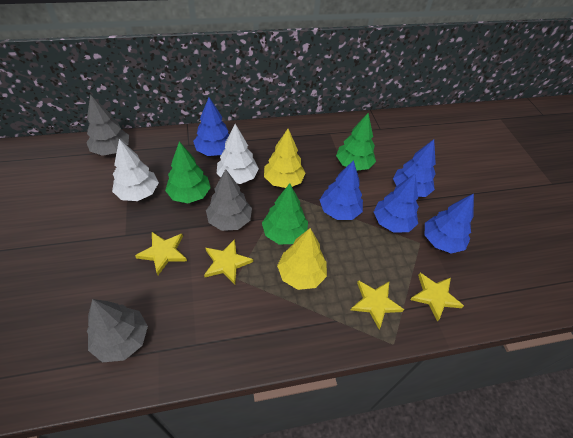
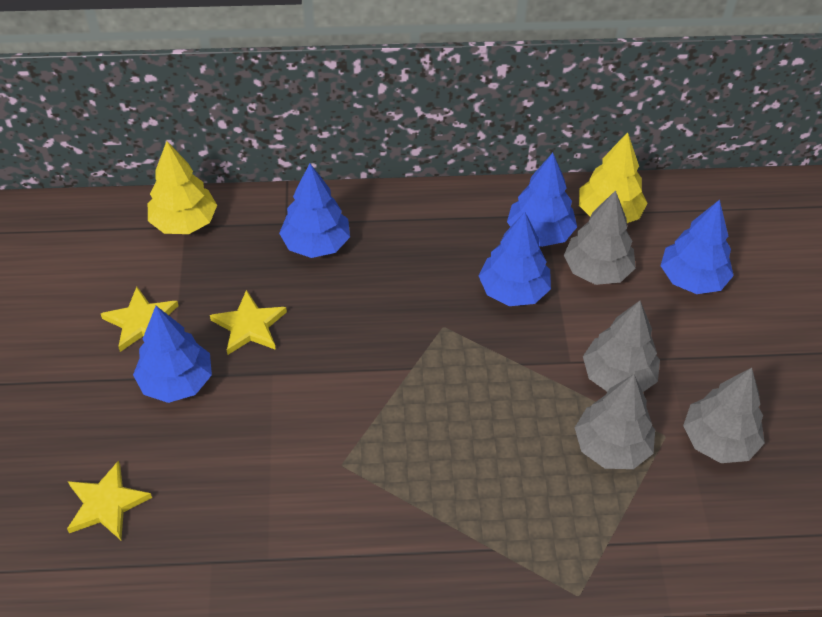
green tree: 3 -> 0
grey tree: 3 -> 4
white tree: 2 -> 0
yellow star: 4 -> 3

